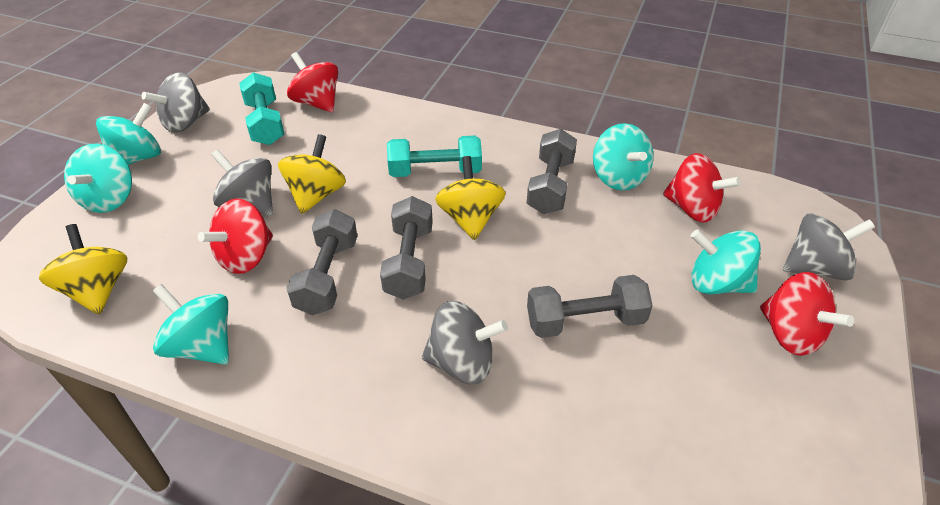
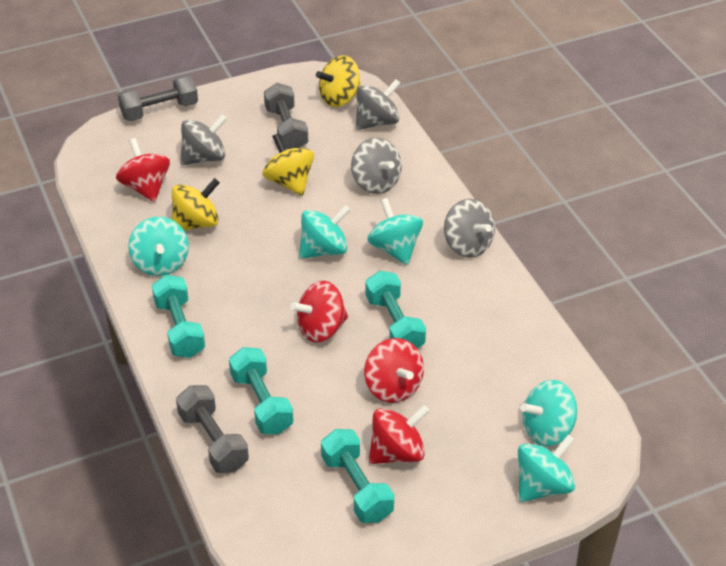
grey dumbbell: 4 -> 3
turquoise dumbbell: 2 -> 4

